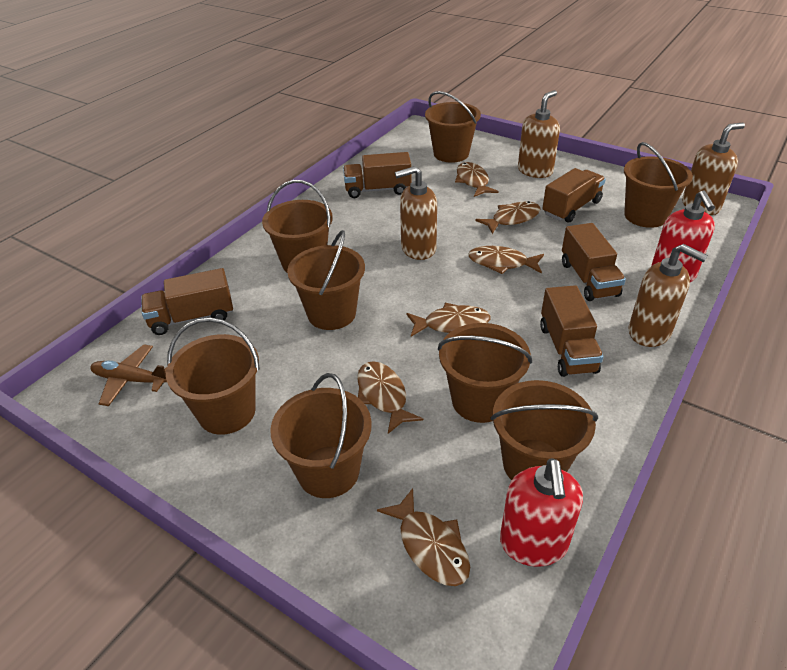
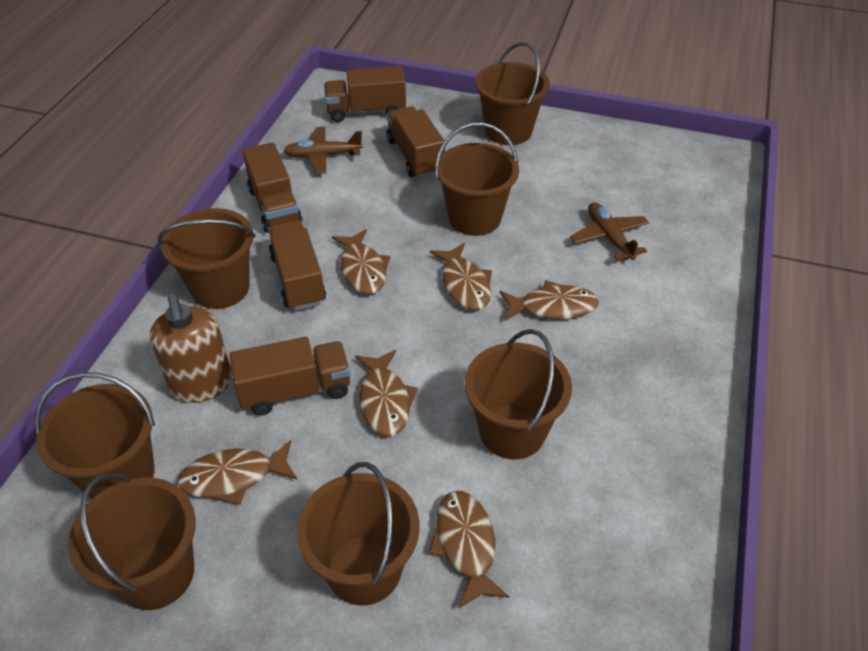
brown bucket: 8 -> 7
brown plane: 1 -> 2
brown soap dispenser: 4 -> 1
red soap dispenser: 2 -> 0

